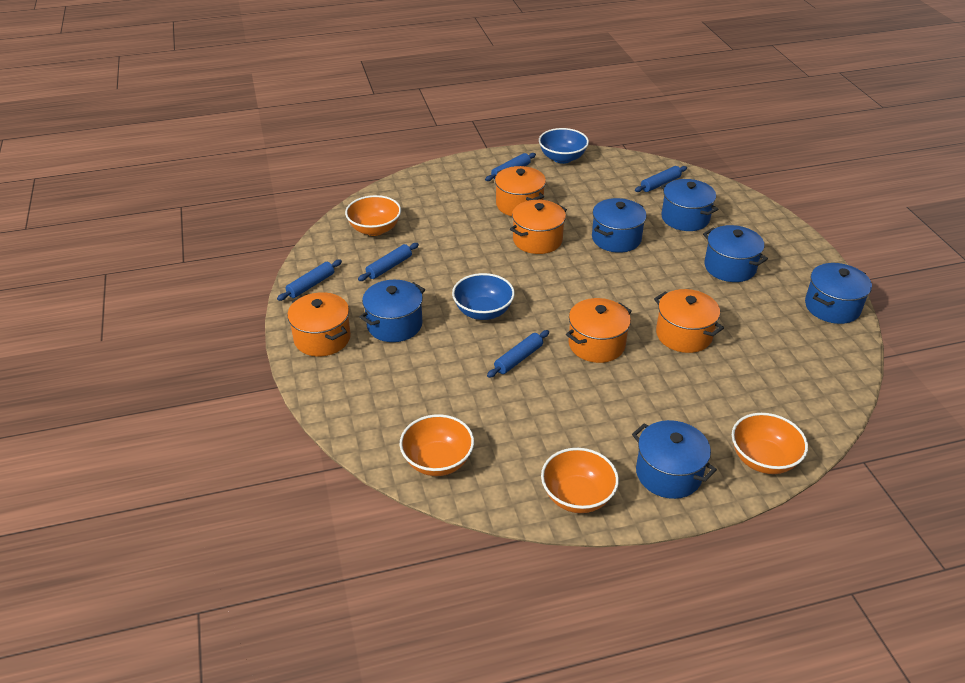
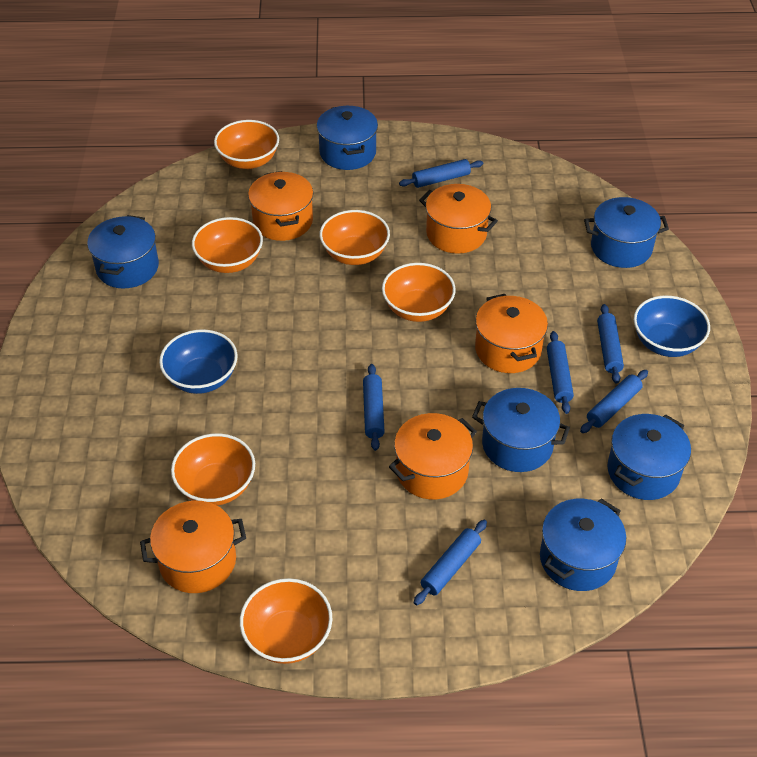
blue rolling pin: 5 -> 6
orange bowl: 4 -> 6

